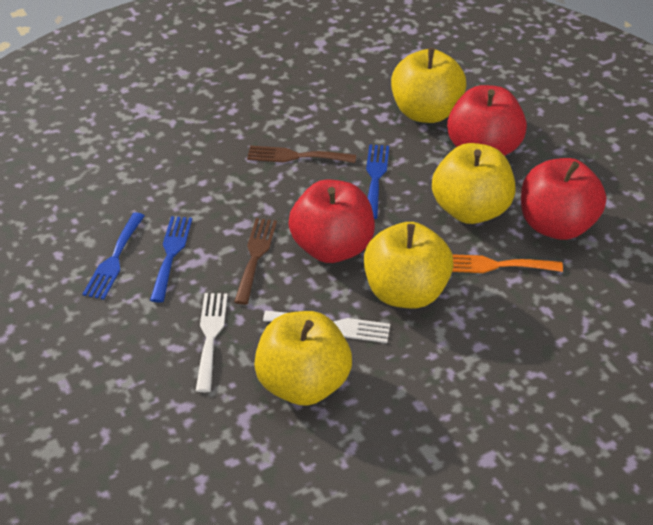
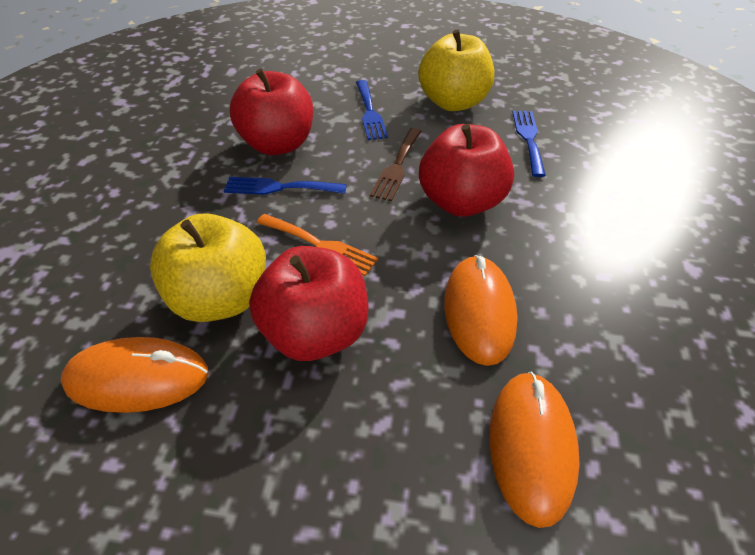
brown fork: 2 -> 1
orange mouse: 0 -> 3
white fork: 2 -> 0
yellow apple: 4 -> 2

